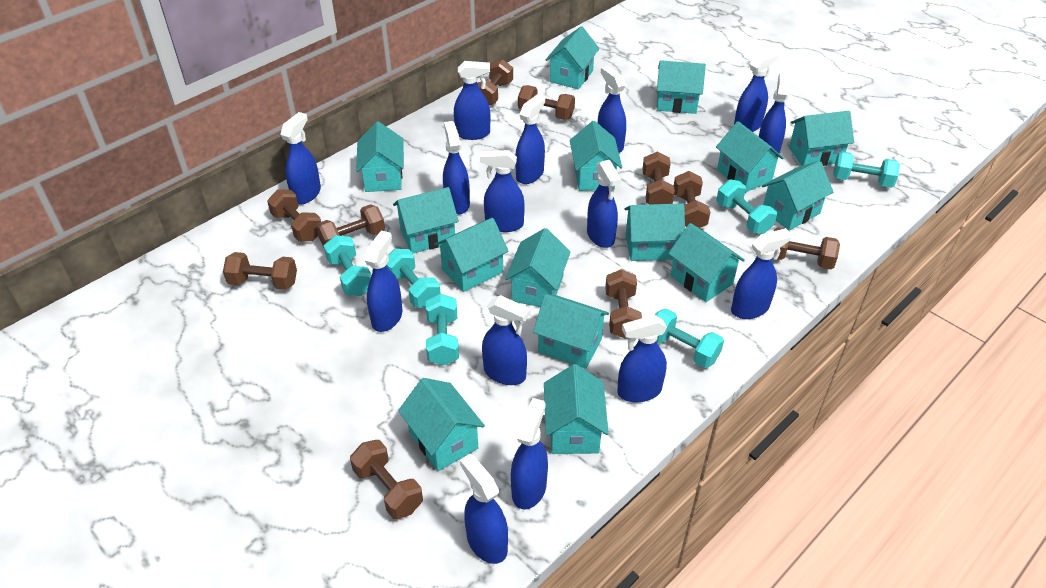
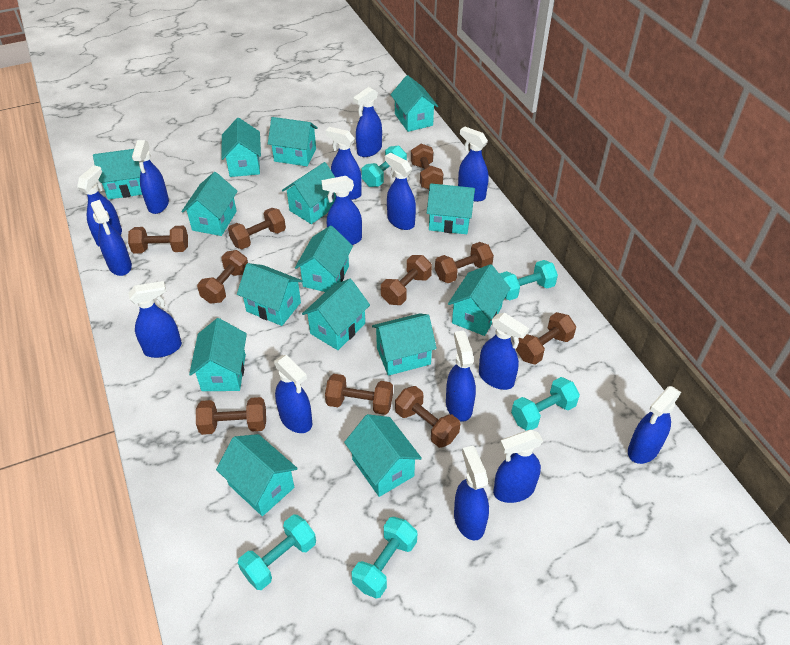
turquoise dumbbell: 6 -> 5

